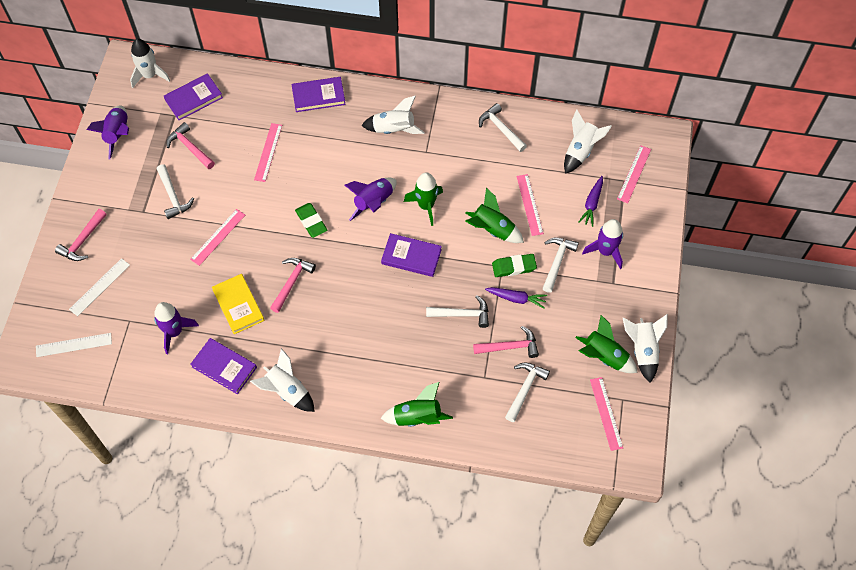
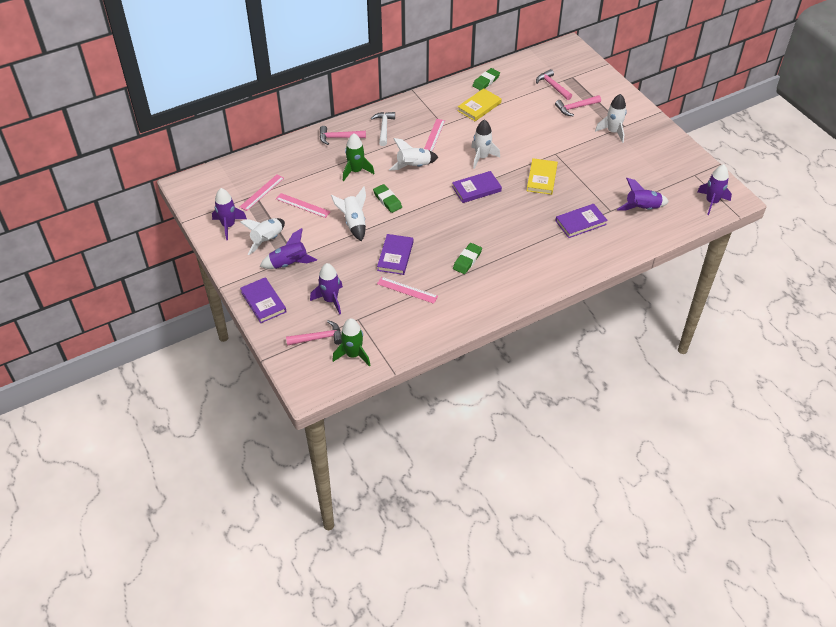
green eraser: 2 -> 3
green rocket: 4 -> 2
pink ruler: 5 -> 4
purple carrot: 2 -> 0
purple rocket: 4 -> 5
white hammer: 5 -> 1
white ruler: 2 -> 0
yellow book: 1 -> 2

